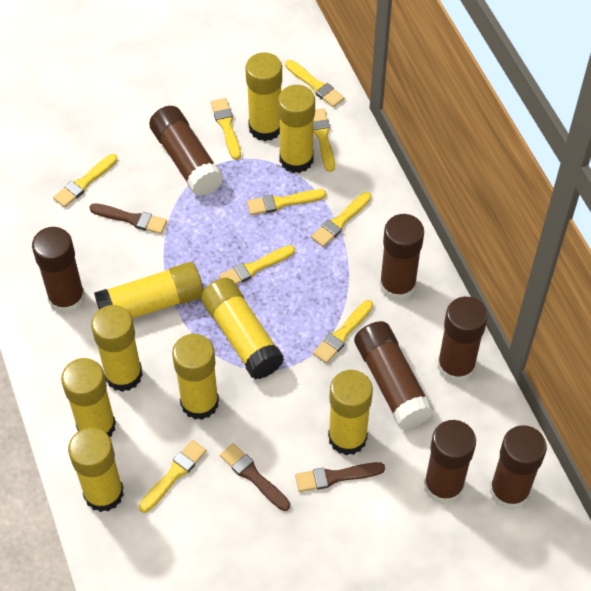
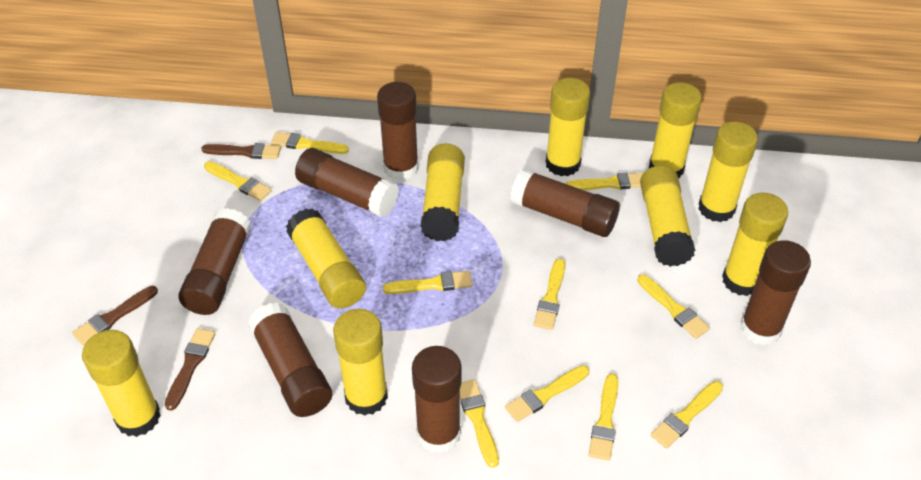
yellow brush: 9 -> 10

